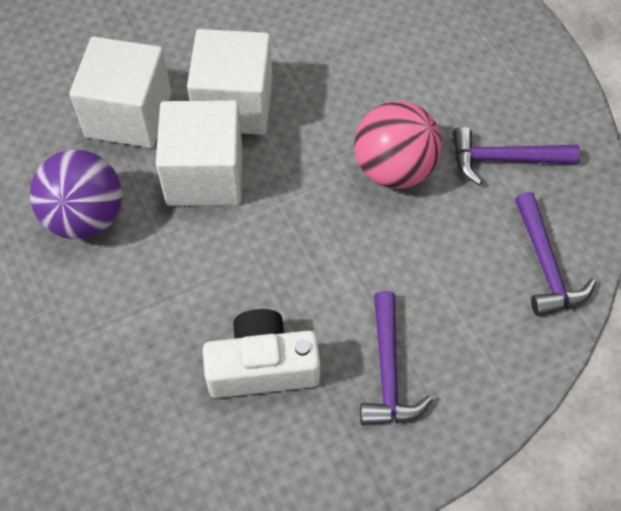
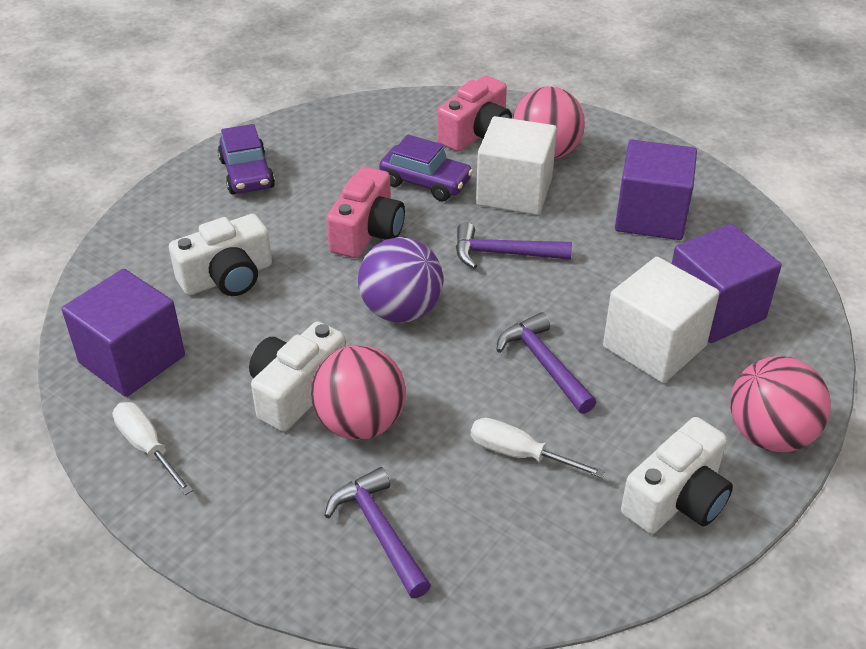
pink ball: 1 -> 3
pink camera: 0 -> 2
purple car: 0 -> 2
purple cube: 0 -> 3
white camera: 1 -> 3
white cube: 3 -> 2
white screwdriver: 0 -> 2

